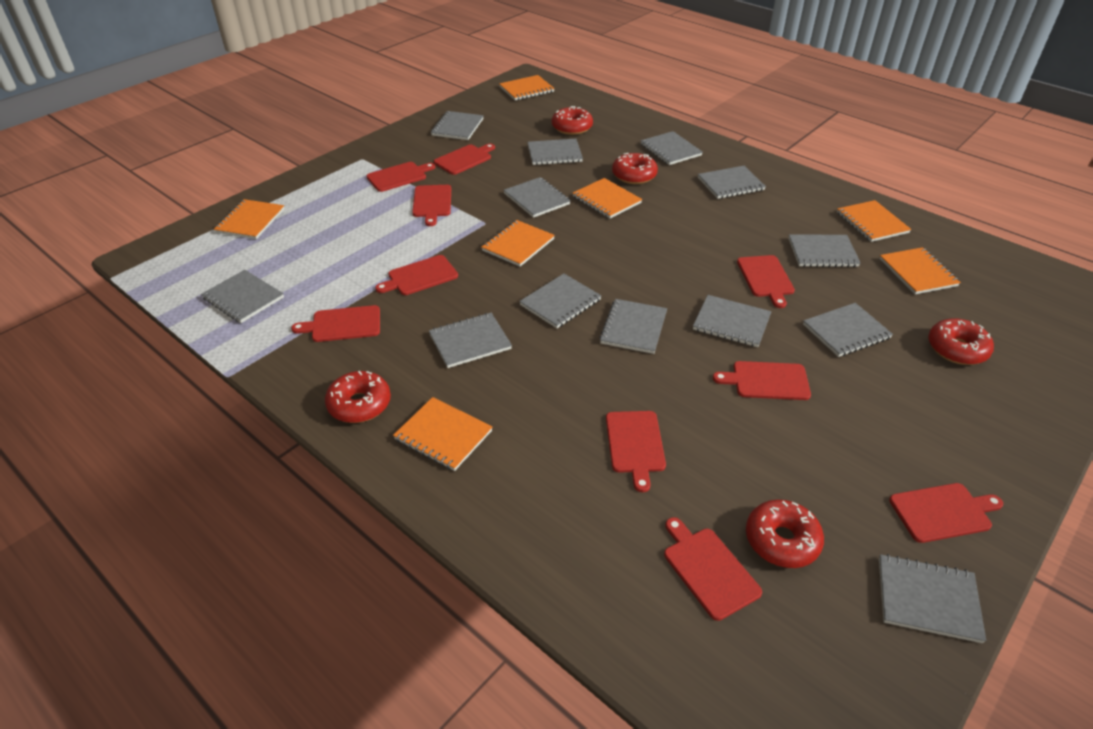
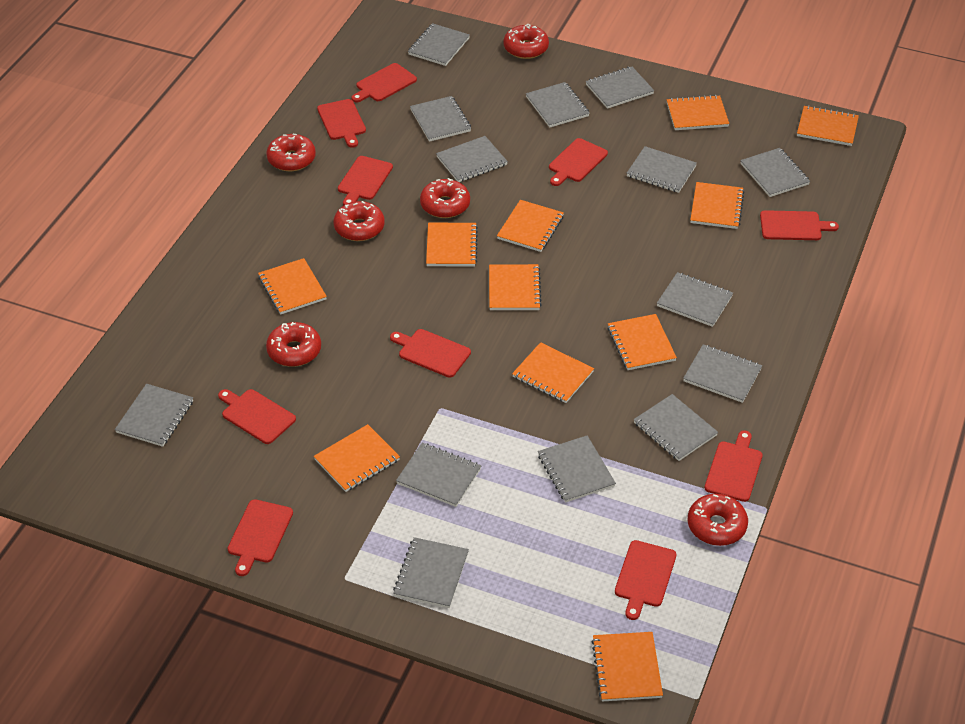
grey notebook: 13 -> 14
orange notebook: 7 -> 11
red donut: 5 -> 6

